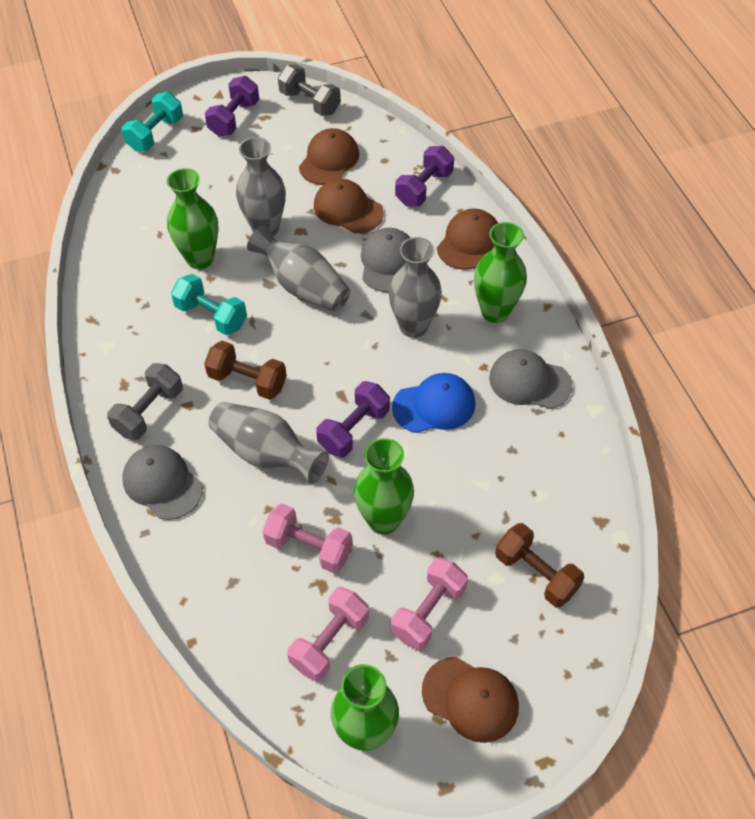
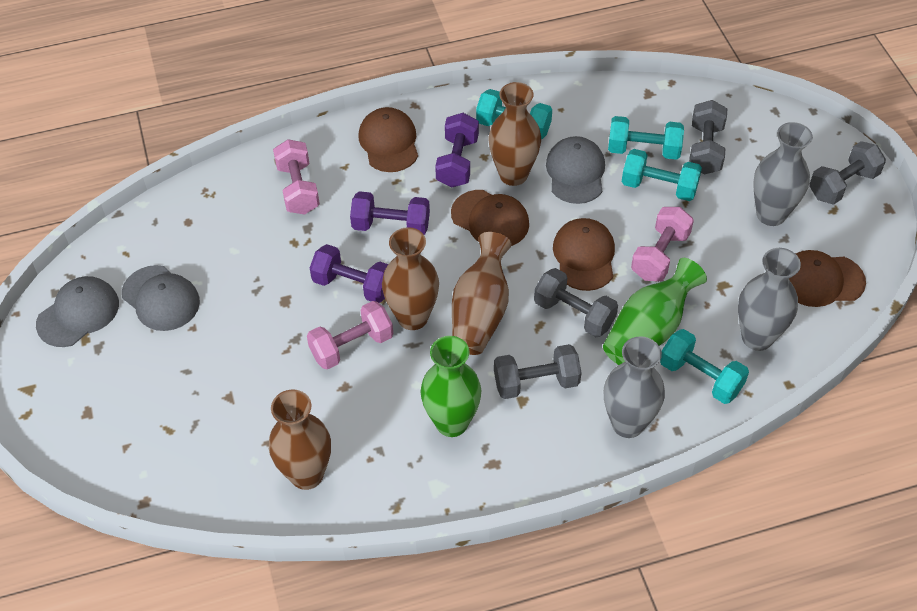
blue cap: 1 -> 0
brown dumbbell: 2 -> 0
brown vase: 0 -> 4
green vase: 4 -> 2
grey dumbbell: 2 -> 4
grey vase: 4 -> 3
turquoise dumbbell: 2 -> 4

